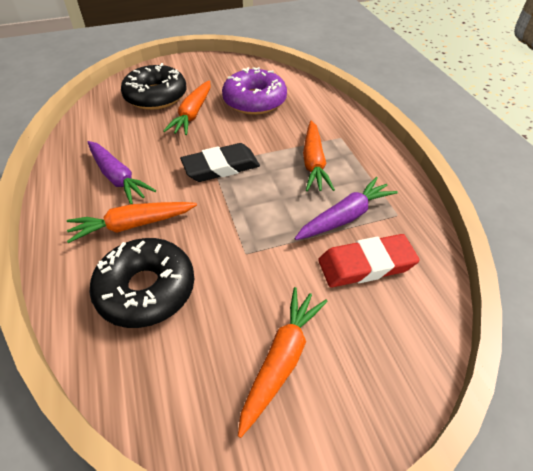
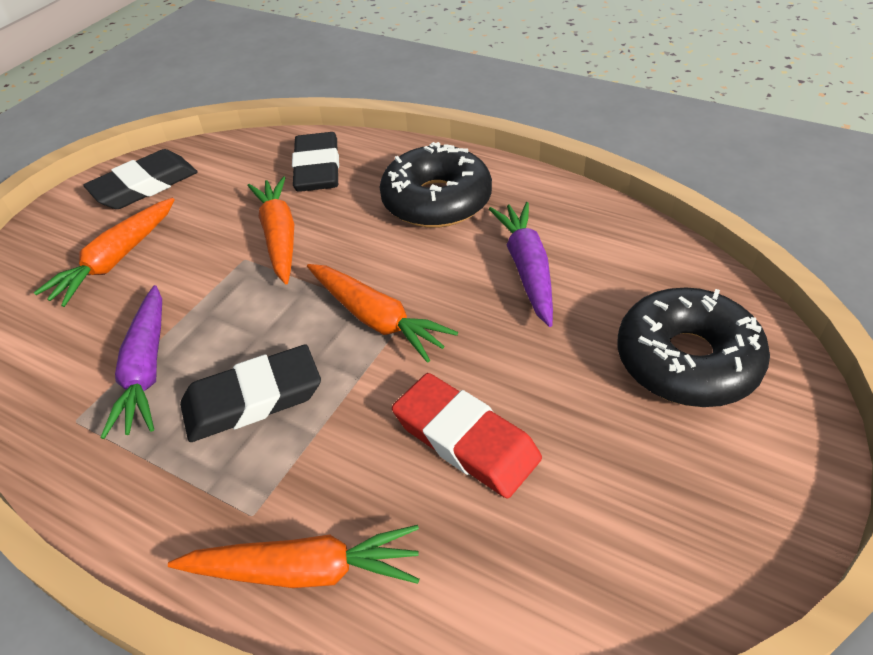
black eraser: 1 -> 3
purple donut: 1 -> 0

